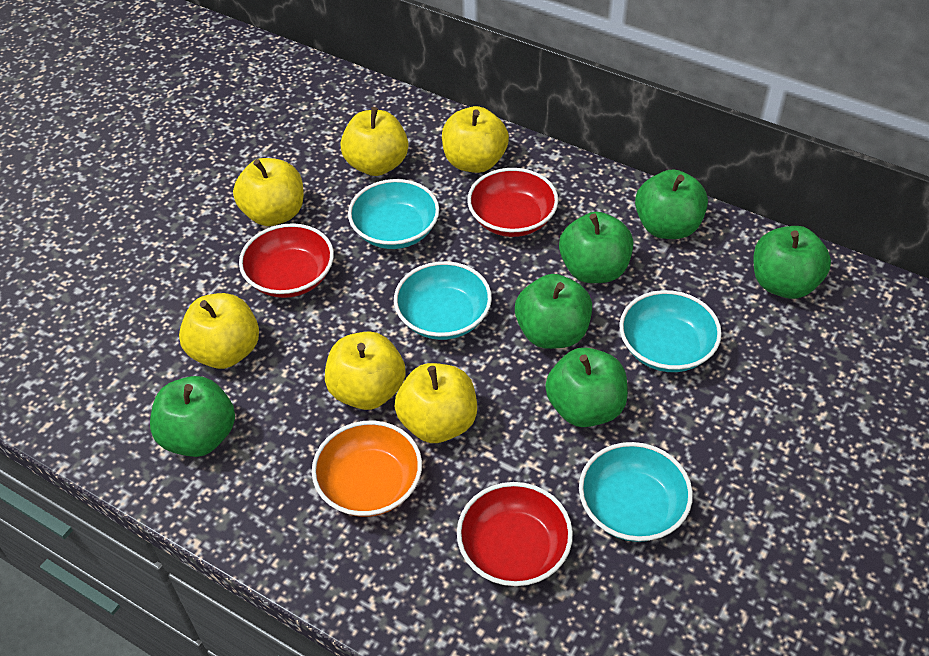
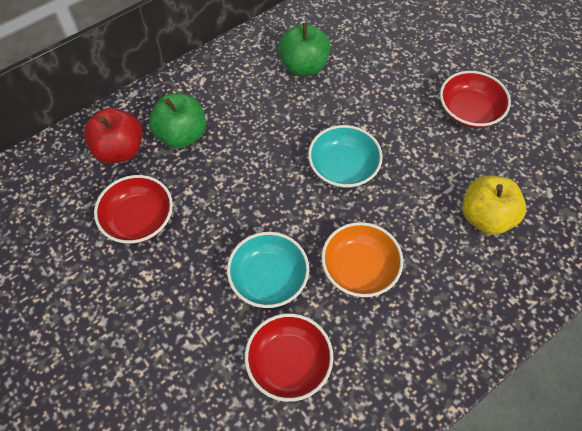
green apple: 6 -> 2
red apple: 0 -> 1
turquoise bowl: 4 -> 2
yellow apple: 6 -> 1

